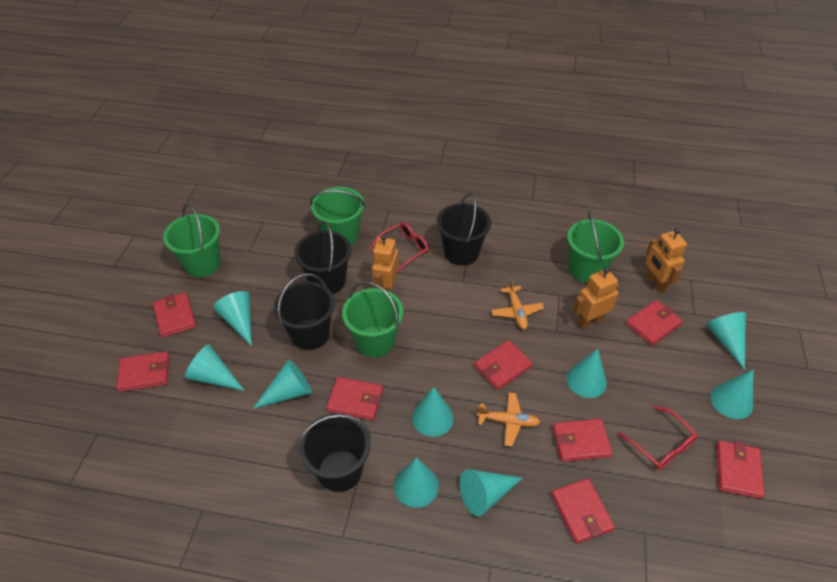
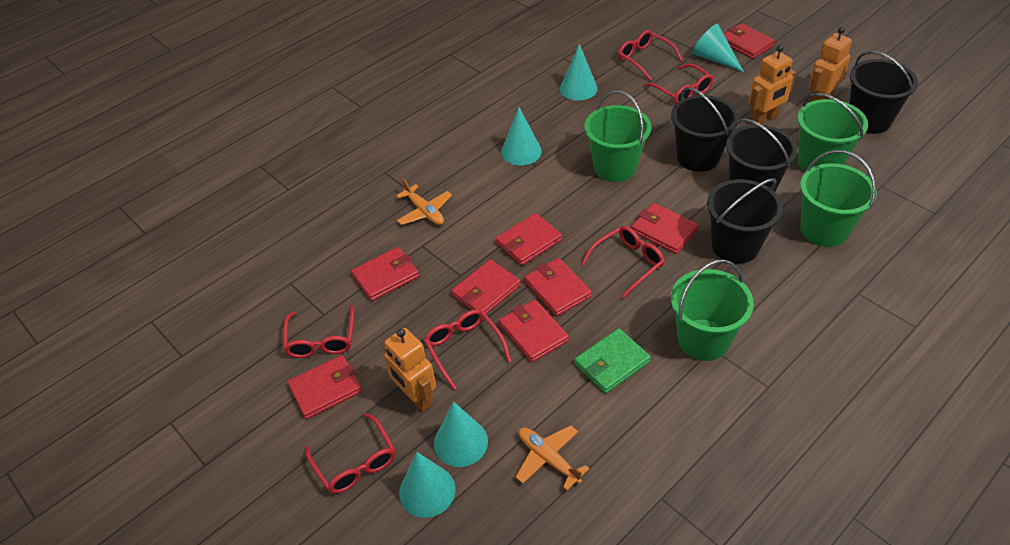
green wallet: 0 -> 1
red glasses: 2 -> 6
turquoise cone: 9 -> 5

